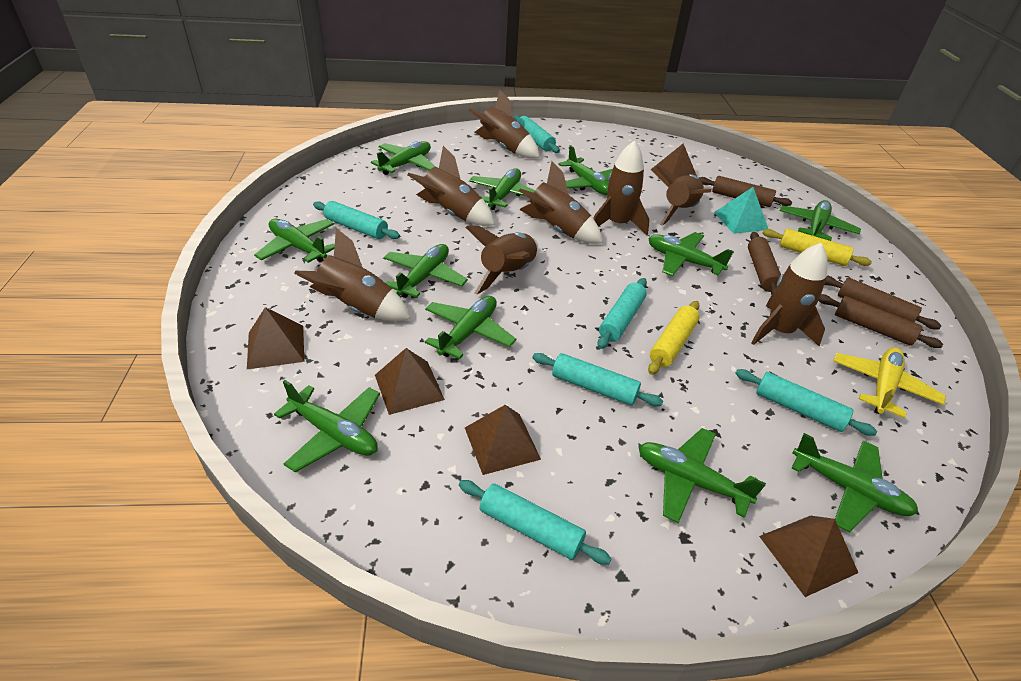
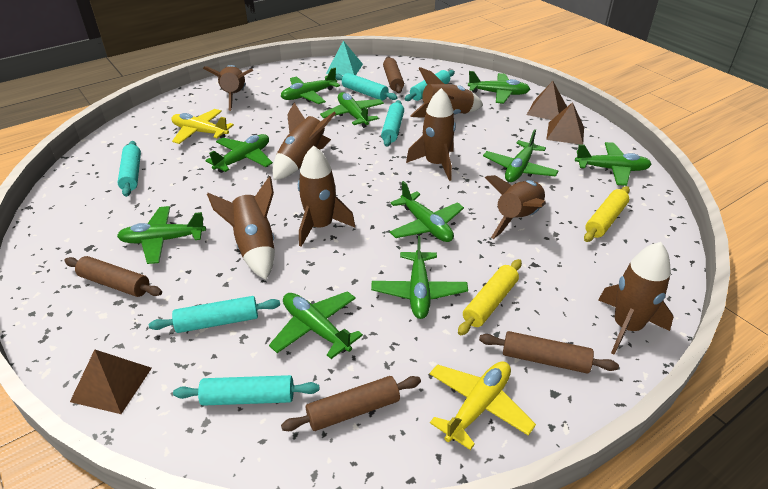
brown pyramid: 5 -> 3
green plane: 11 -> 10
yellow plane: 1 -> 2

